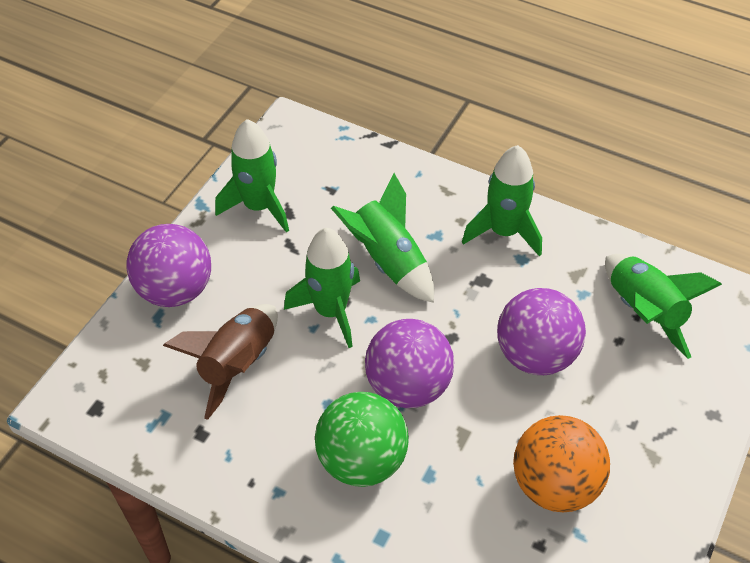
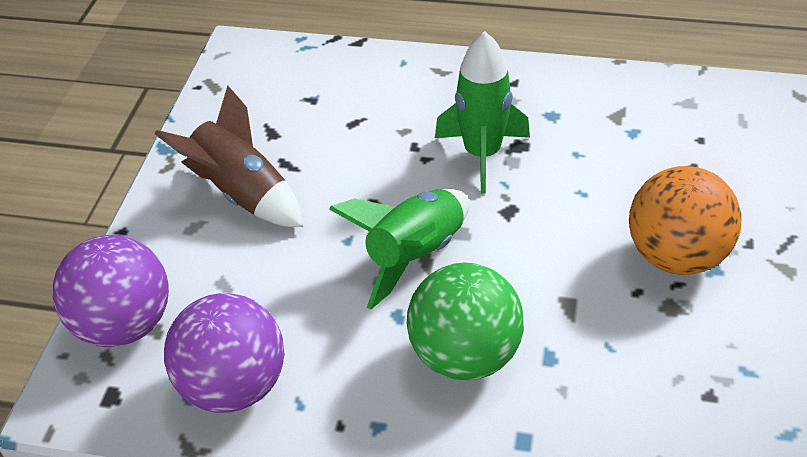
green rocket: 5 -> 2
purple ball: 3 -> 2

